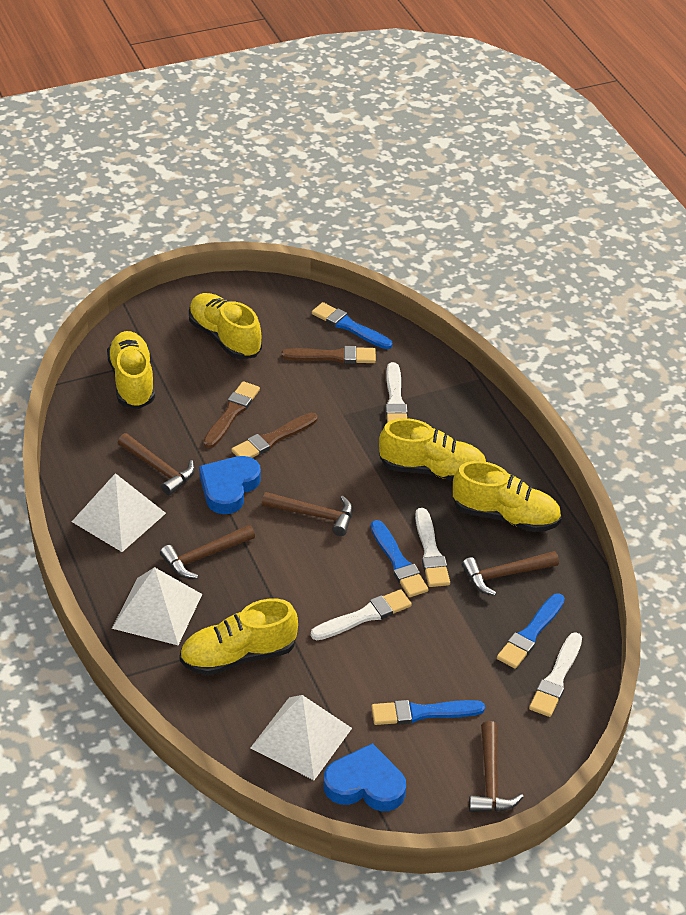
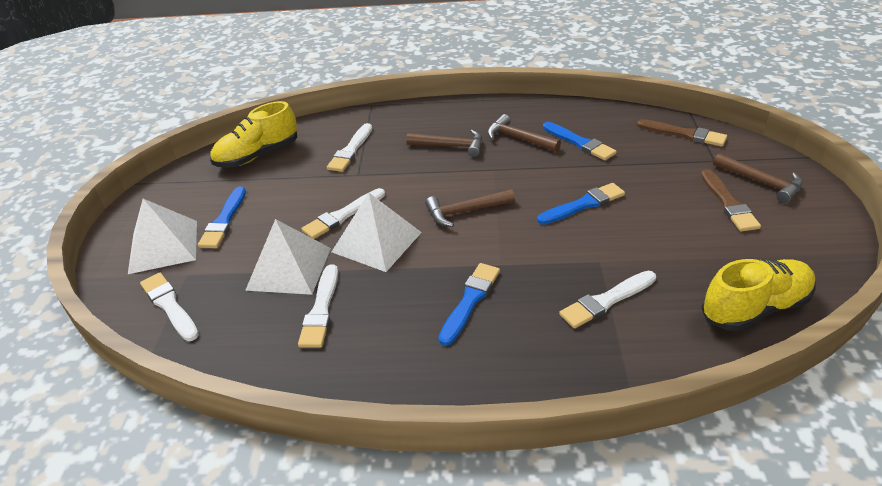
blue heart: 2 -> 0
brown brush: 3 -> 2
brown hammer: 5 -> 4
white brush: 4 -> 5
yellow shoe: 5 -> 2

